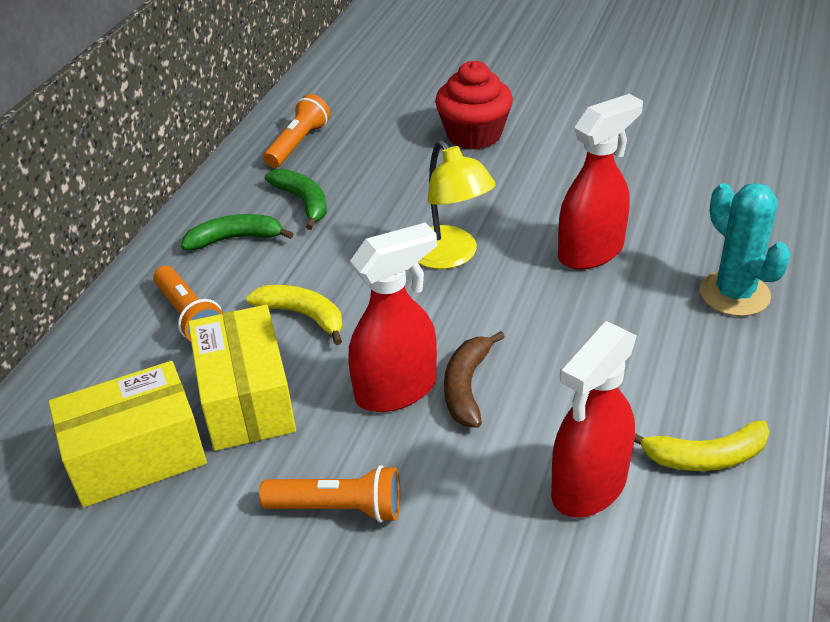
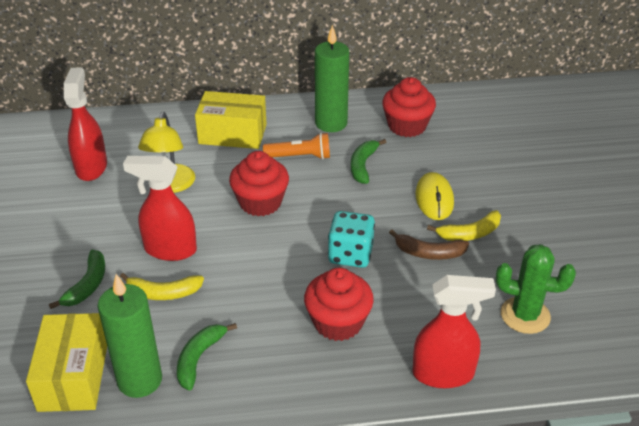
green banana: 2 -> 3
green cactus: 0 -> 1
green candle: 0 -> 2
orange flashlight: 3 -> 1
red cupcake: 1 -> 3
turquoise cactus: 1 -> 0
turquoise dice: 0 -> 1
yellow mouse: 0 -> 1

